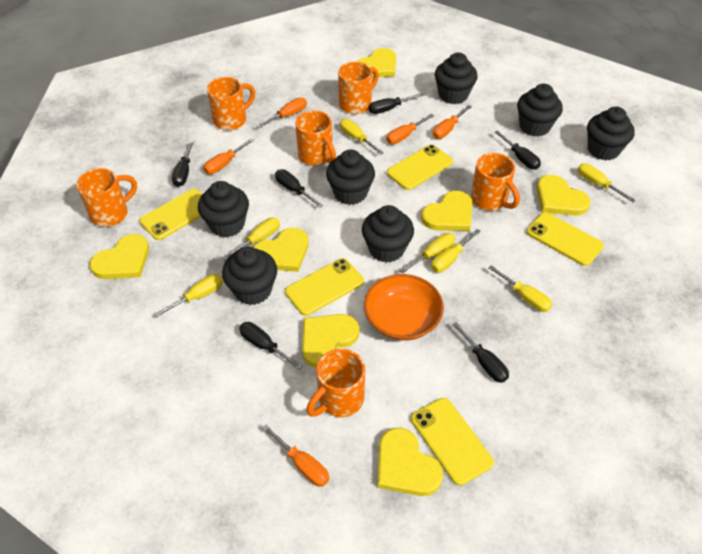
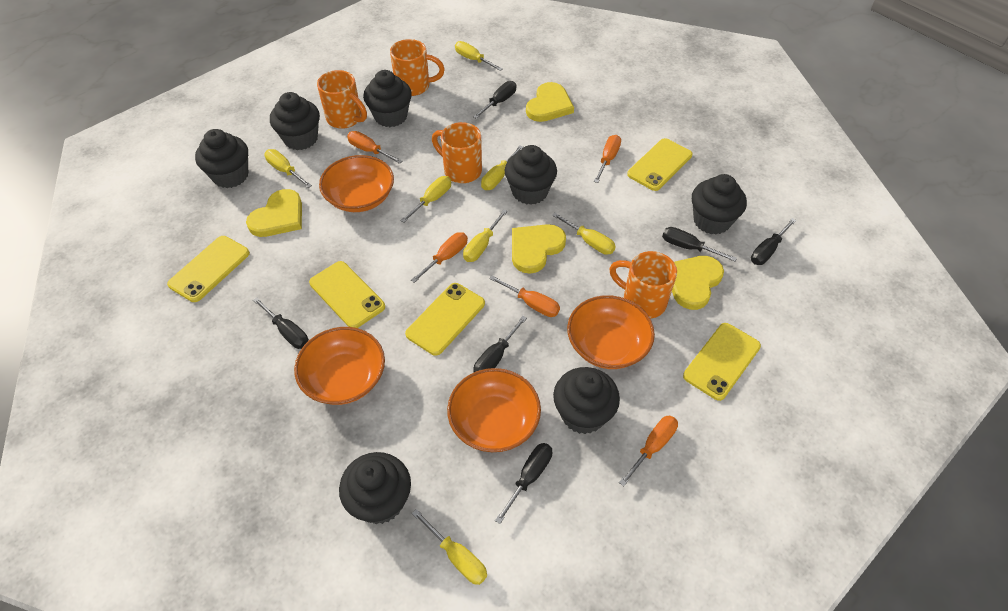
orange bowl: 1 -> 4
orange mug: 6 -> 4
yellow heart: 7 -> 4

